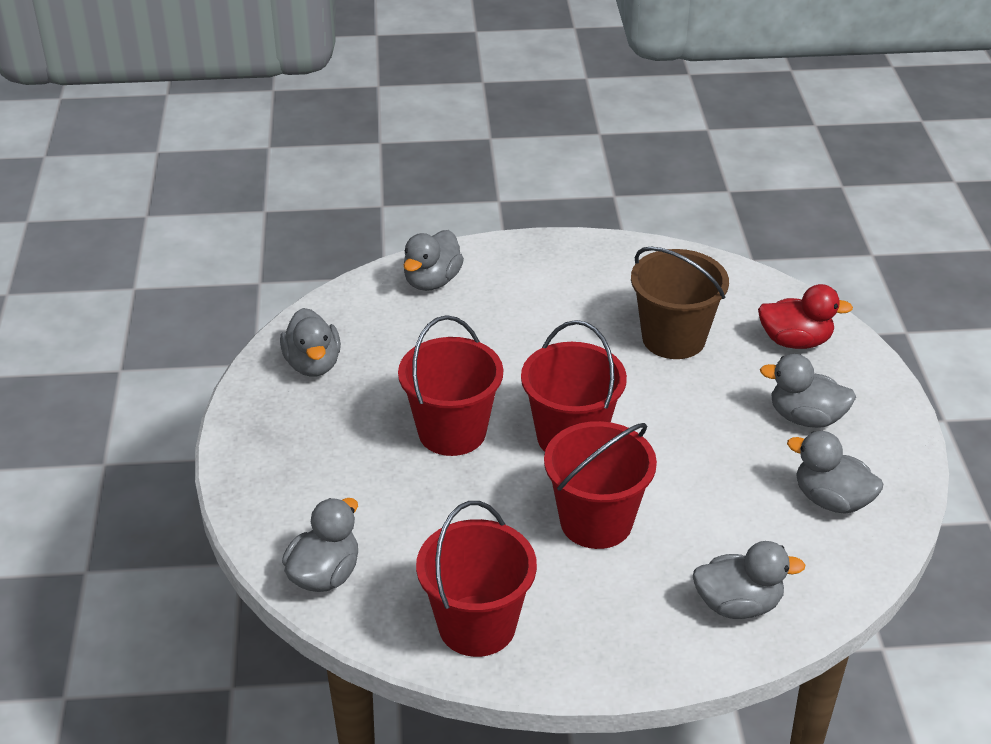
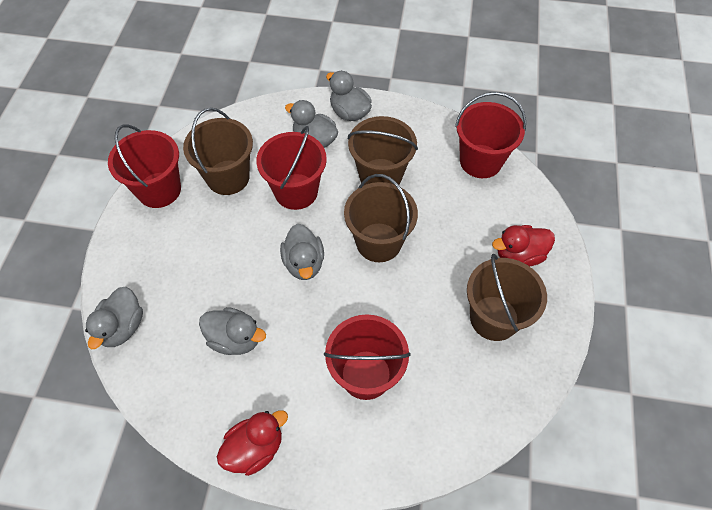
brown bucket: 1 -> 4
grey duck: 6 -> 5
red duck: 1 -> 2

